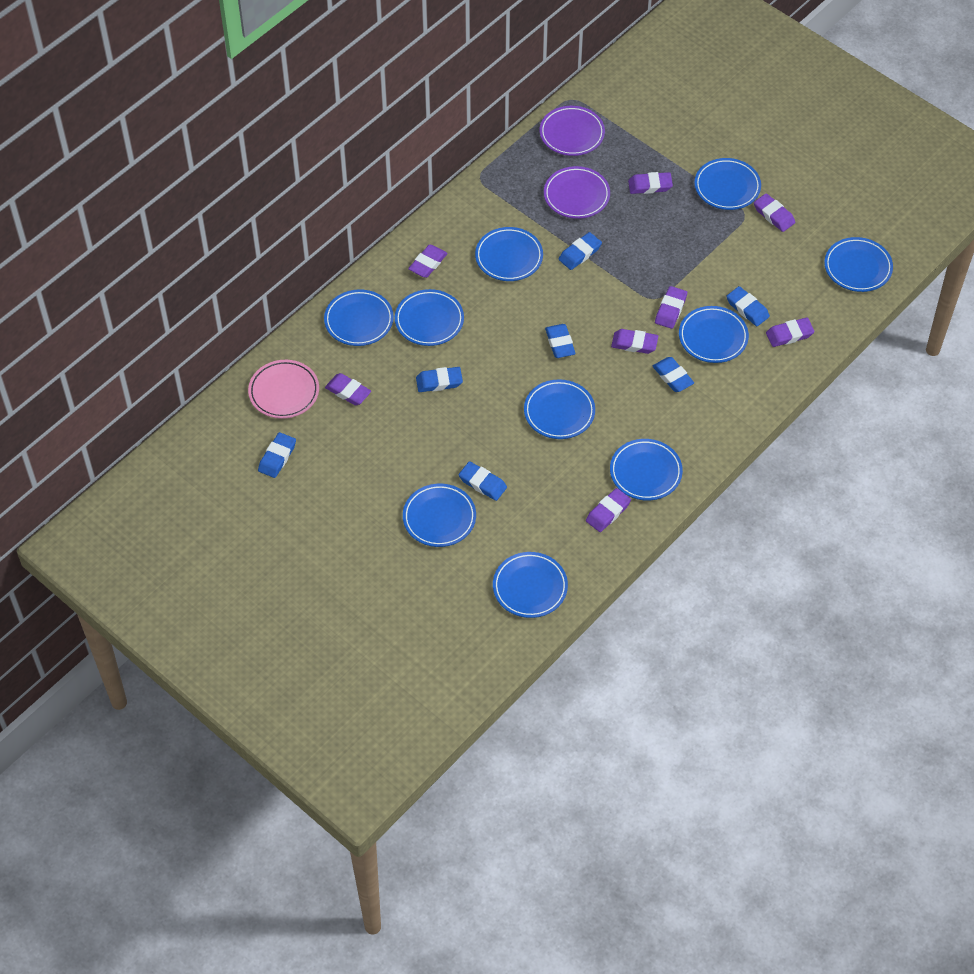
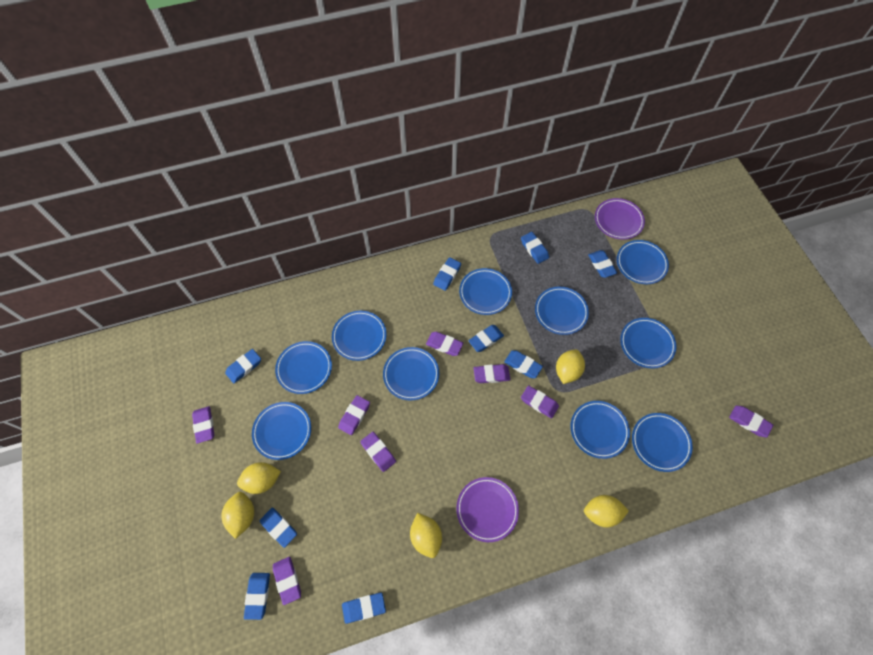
blue eraser: 7 -> 9
pink plate: 1 -> 0
yellow lemon: 0 -> 5

